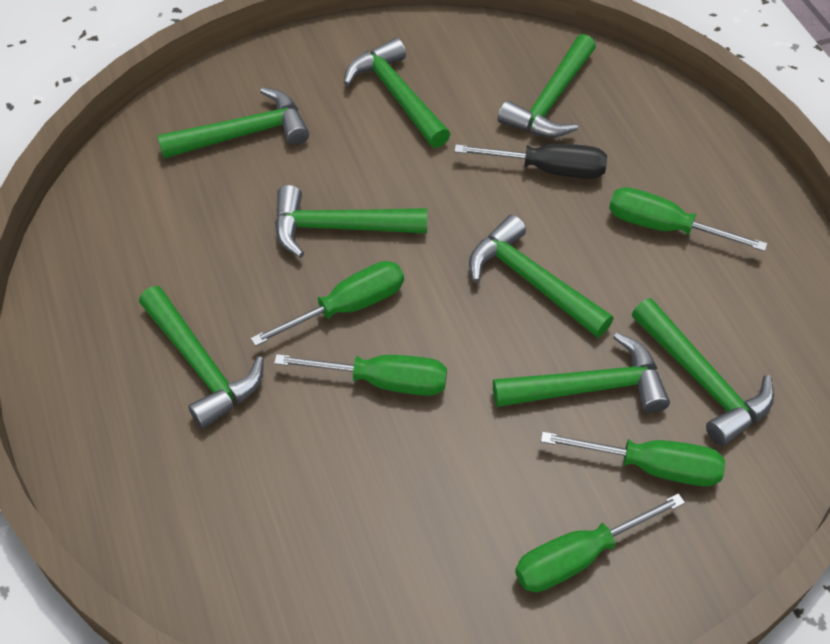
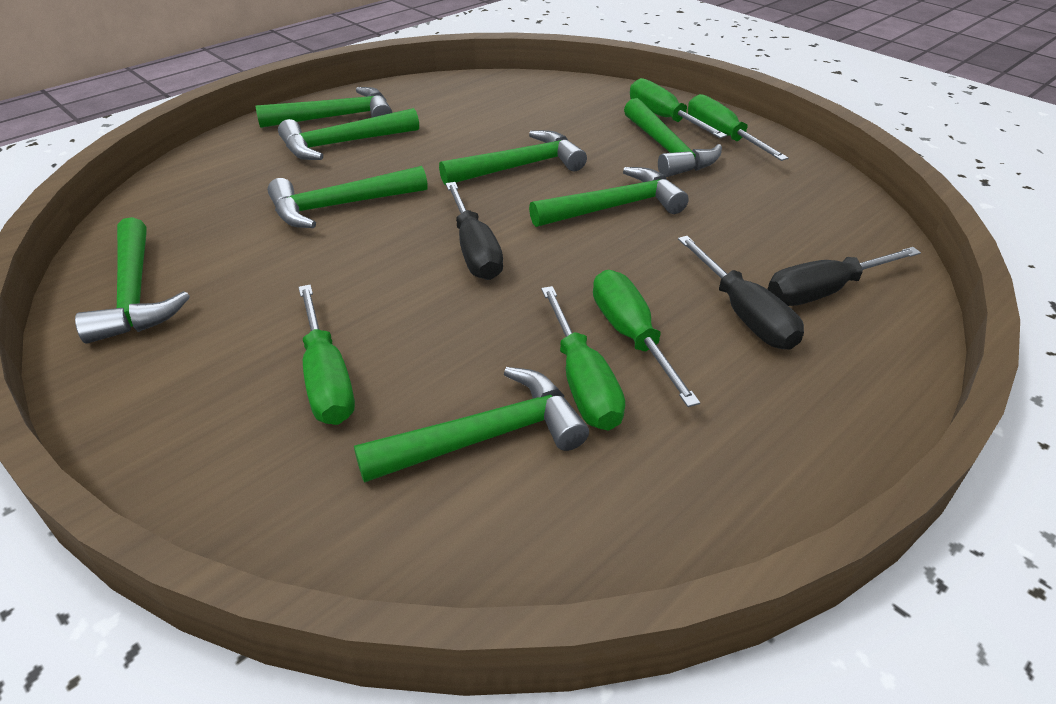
black screwdriver: 1 -> 3

